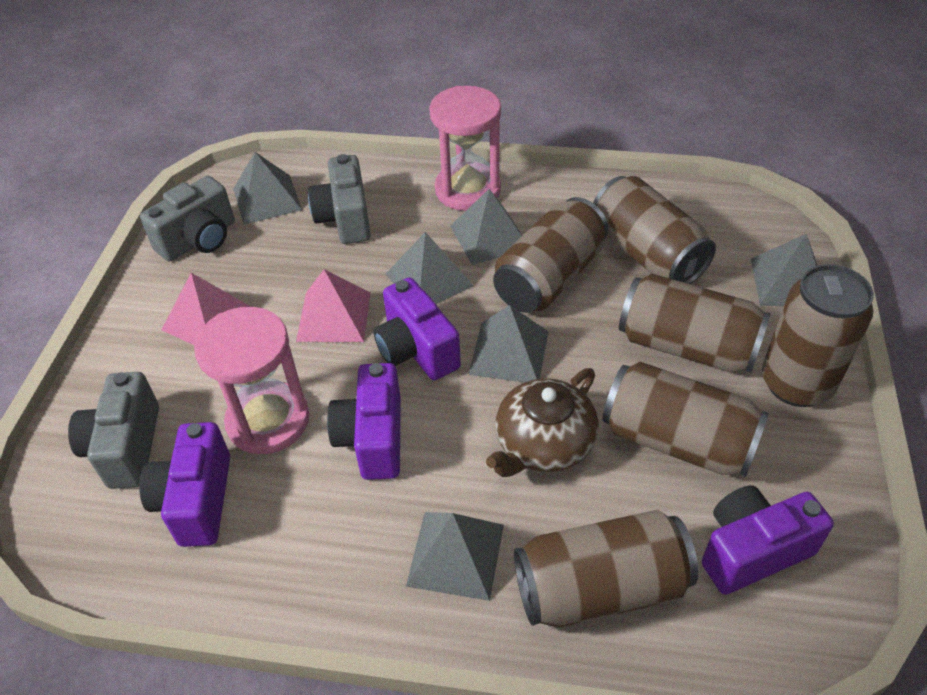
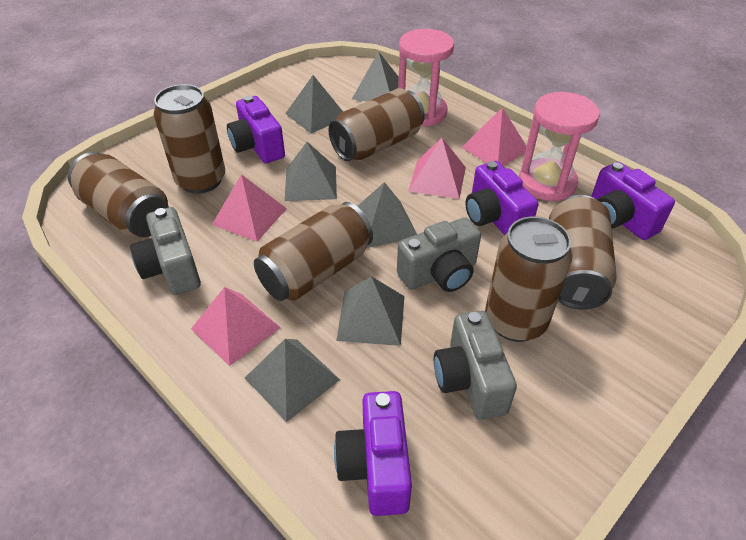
brown teapot: 1 -> 0
pink pyramid: 2 -> 4

